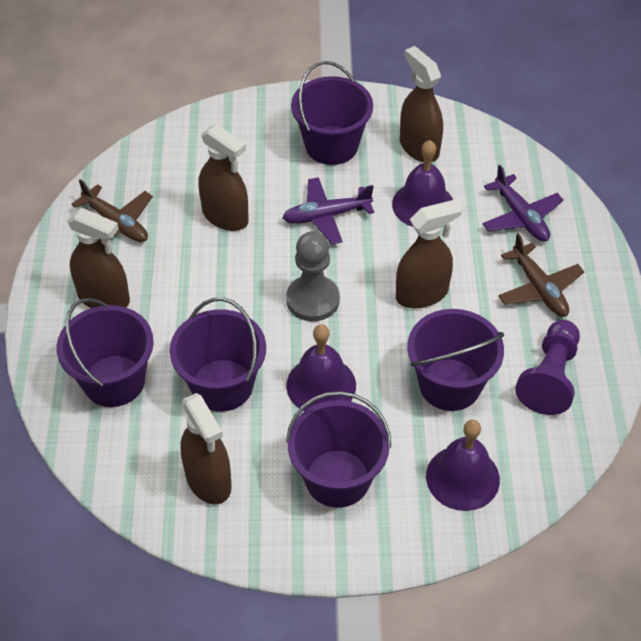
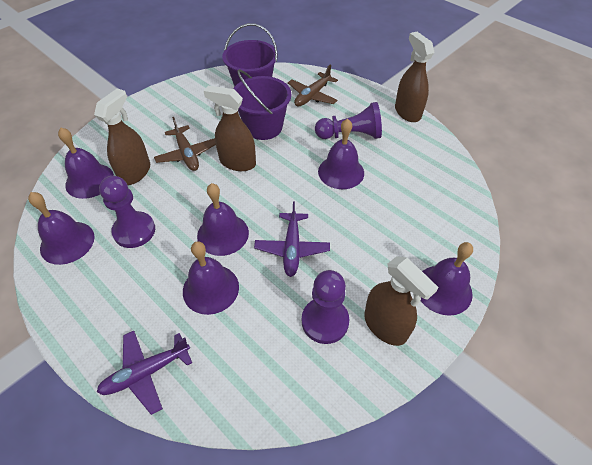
brown spray bottle: 5 -> 4
grey pawn: 1 -> 0
purple bell: 3 -> 6
purple bucket: 5 -> 2
purple pawn: 1 -> 3

